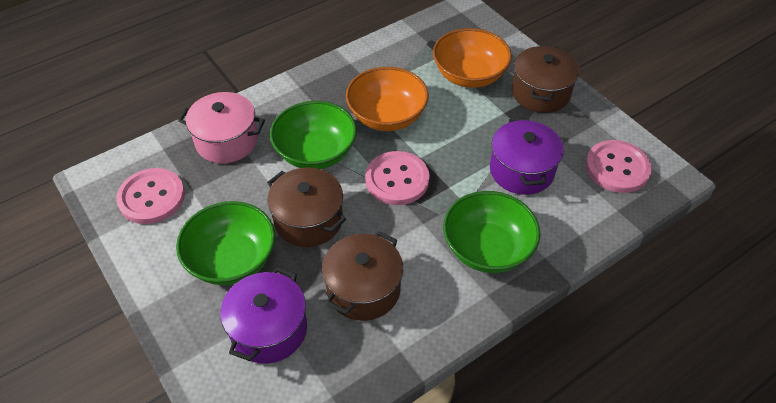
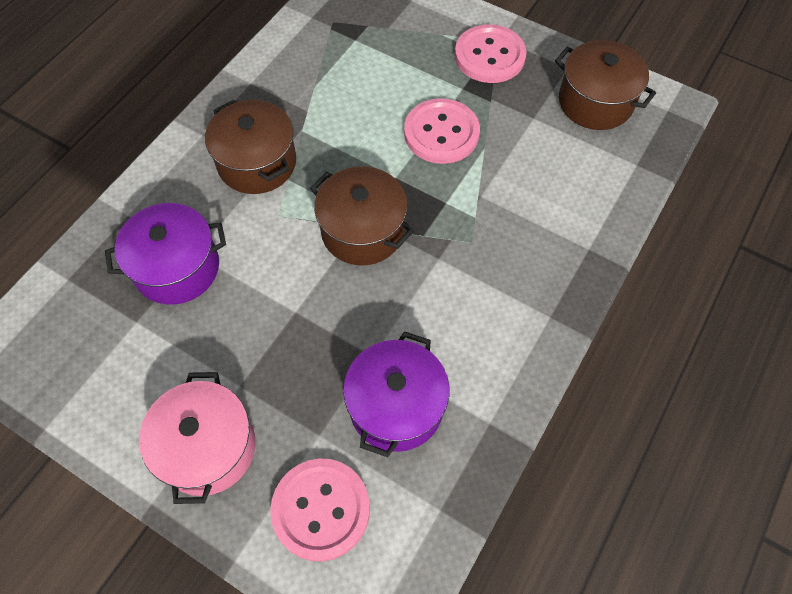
green bowl: 3 -> 0
orange bowl: 2 -> 0

